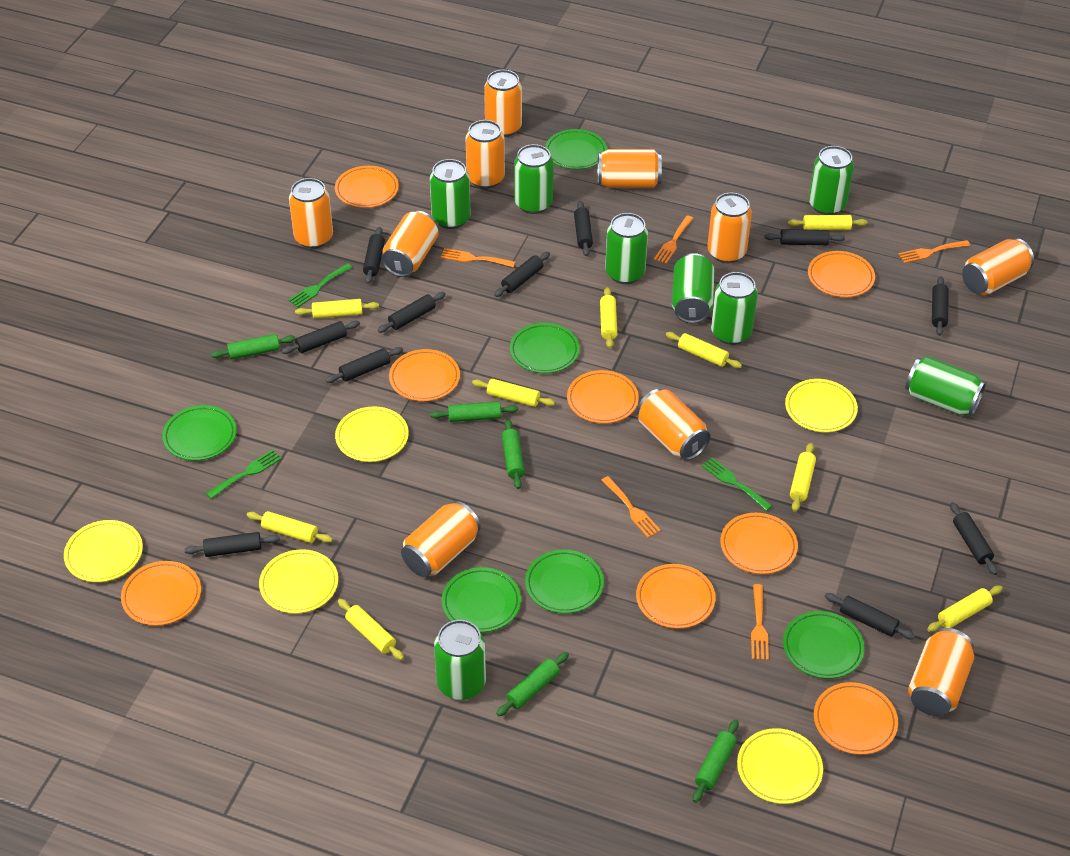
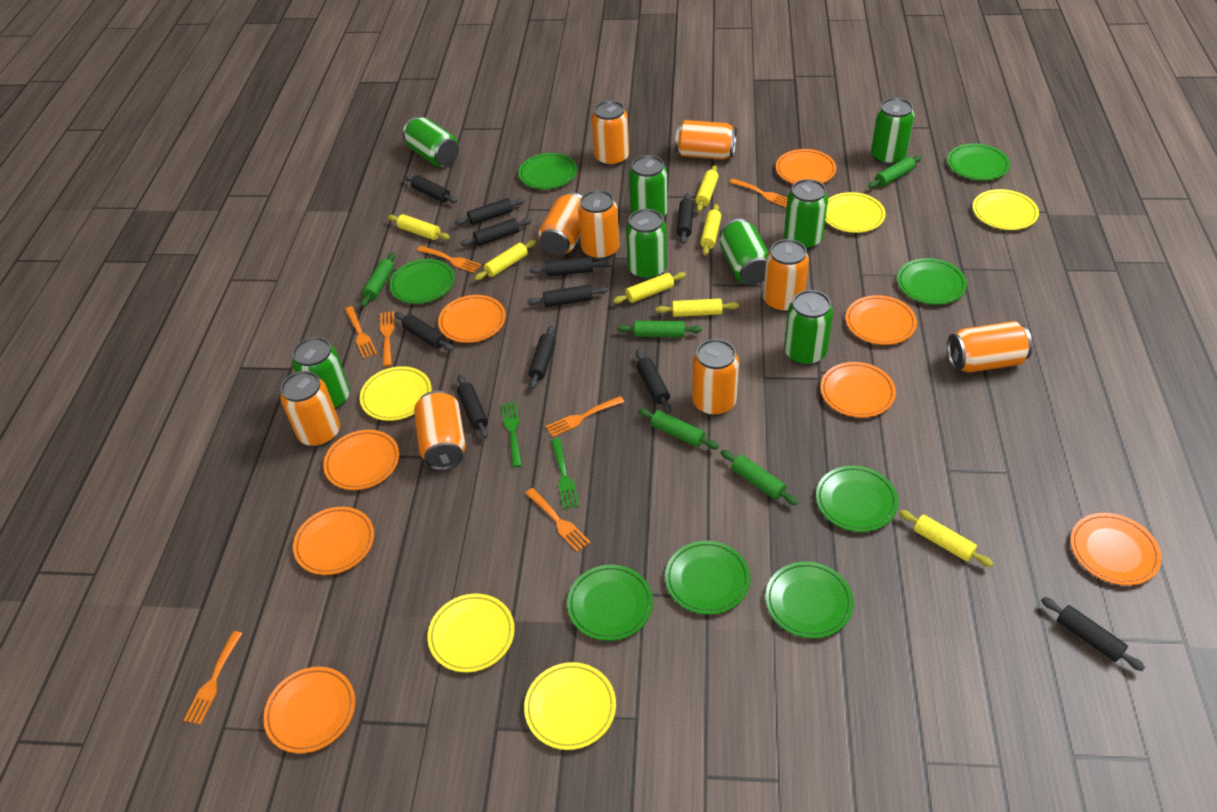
green fork: 3 -> 2
green plate: 6 -> 8
orange can: 10 -> 9
orange fork: 5 -> 7
yellow rolling pin: 9 -> 7

